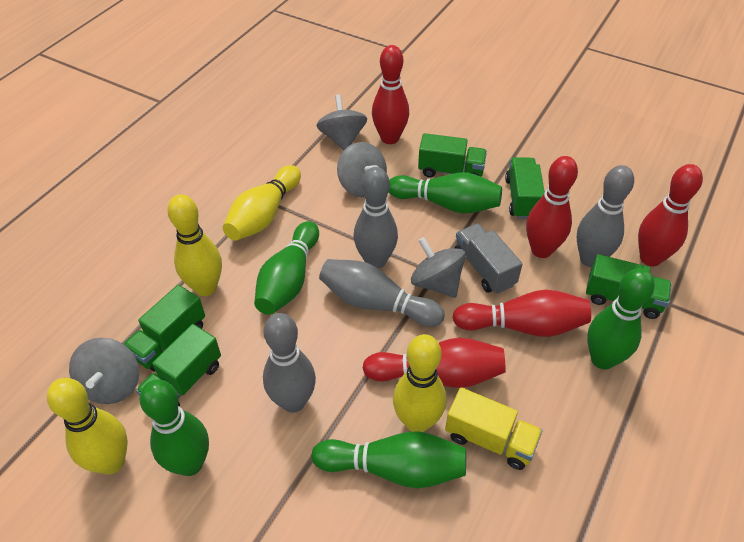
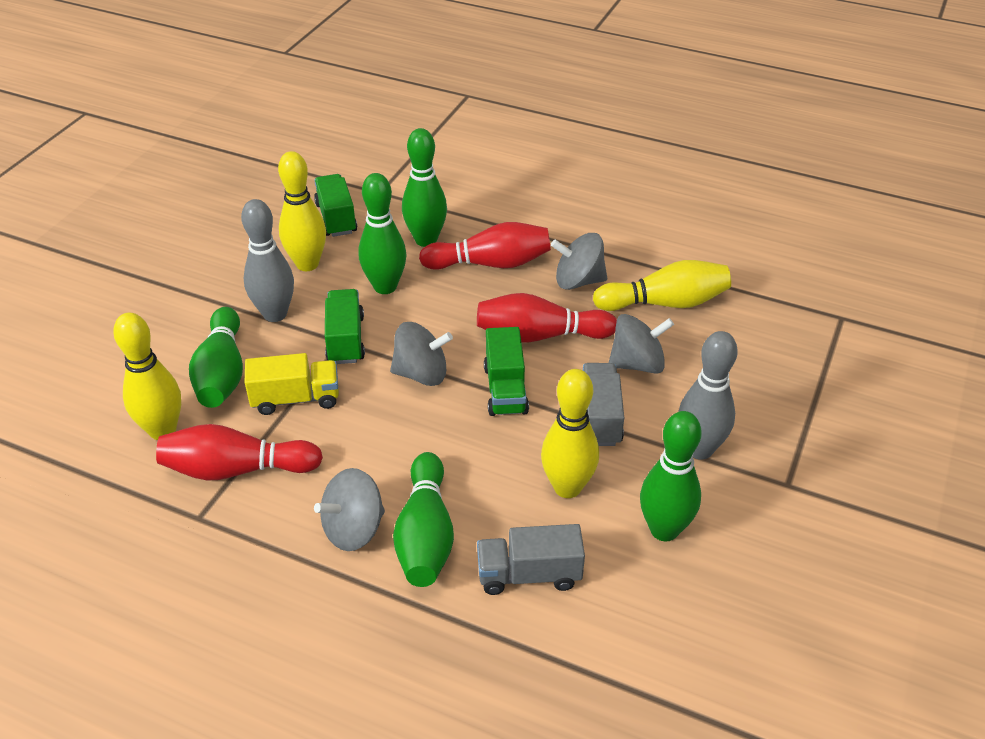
green truck: 5 -> 3
grey bowling pin: 4 -> 2
grey truck: 1 -> 2
red bowling pin: 5 -> 3

